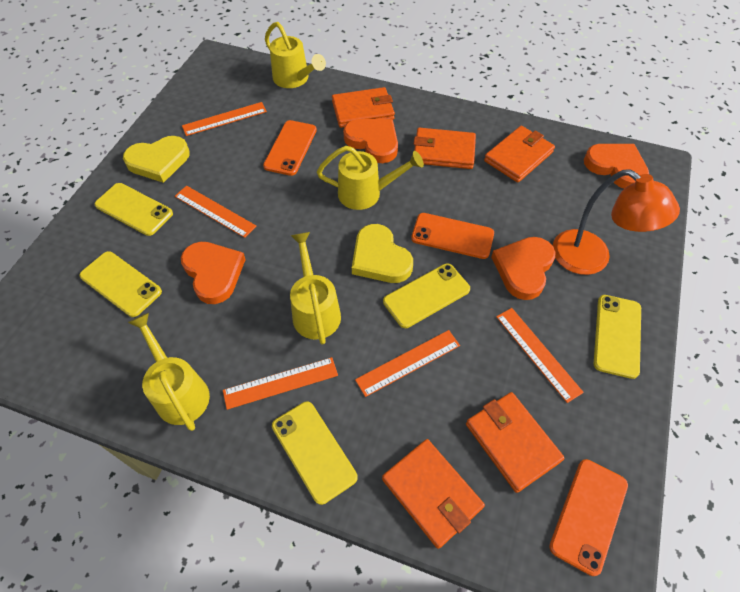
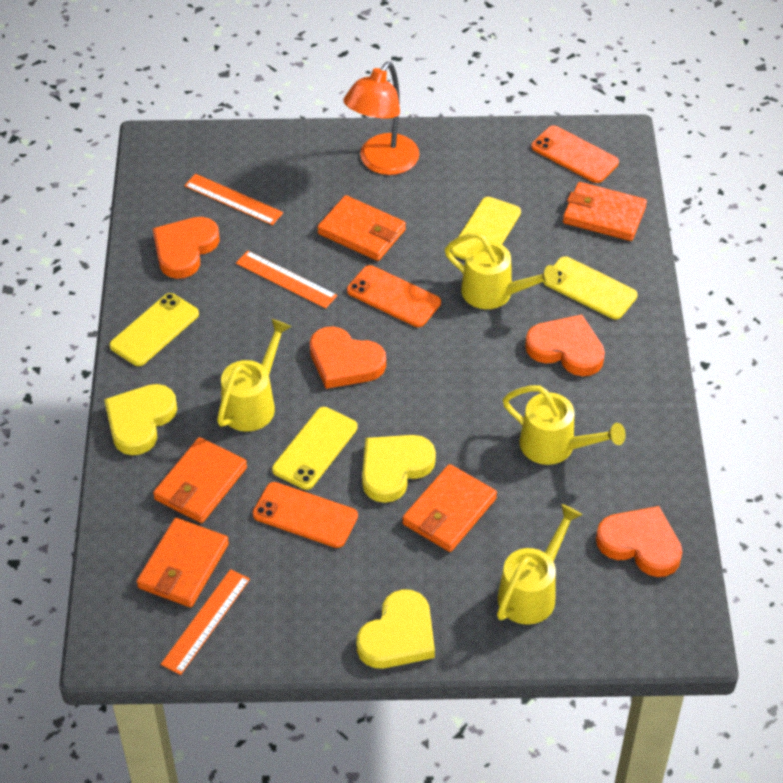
orange ruler: 5 -> 3
yellow heart: 2 -> 3
yellow phone: 5 -> 4

